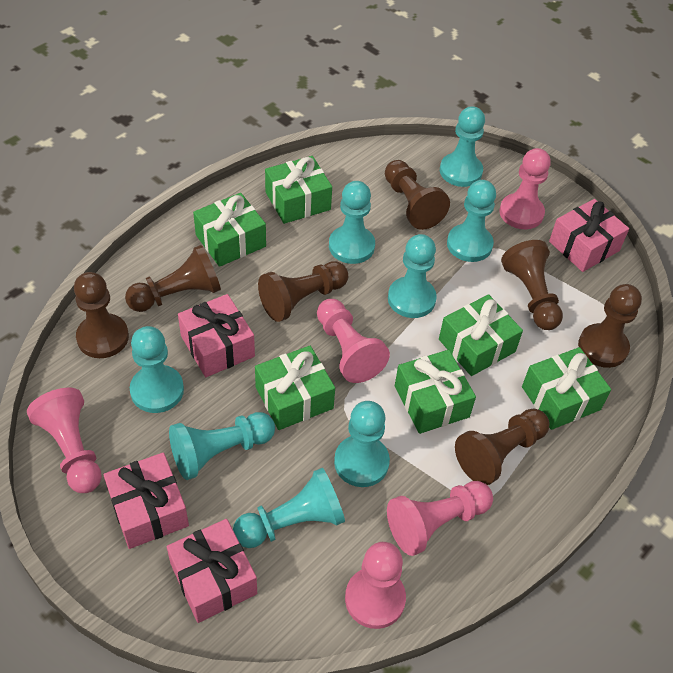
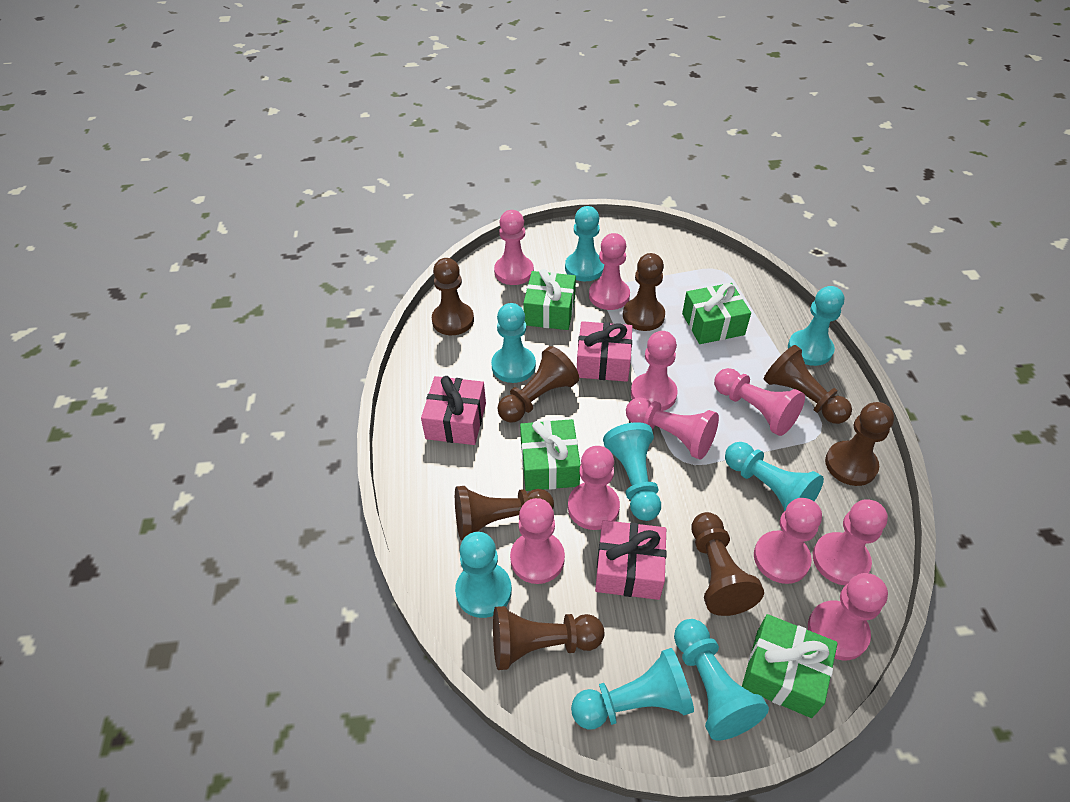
brown pawn: 7 -> 8
green gift: 6 -> 4
pink gift: 4 -> 3
pink pawn: 5 -> 10

